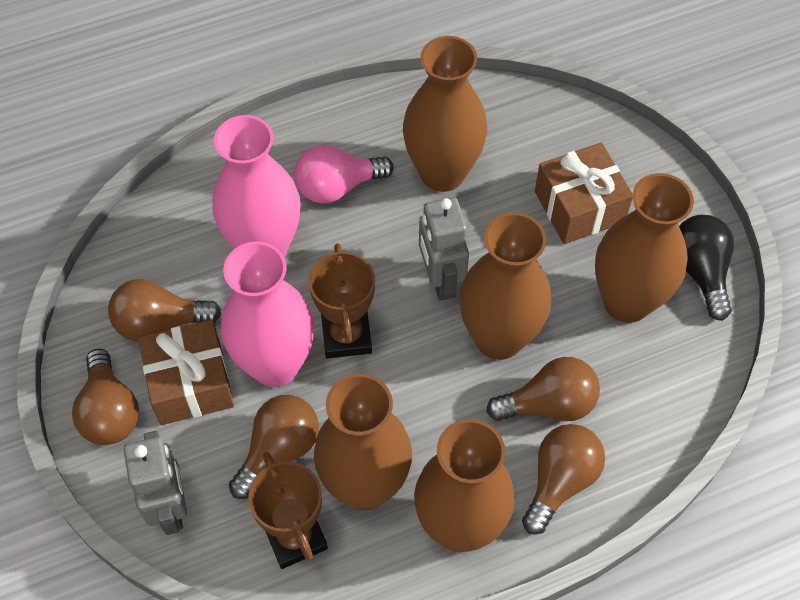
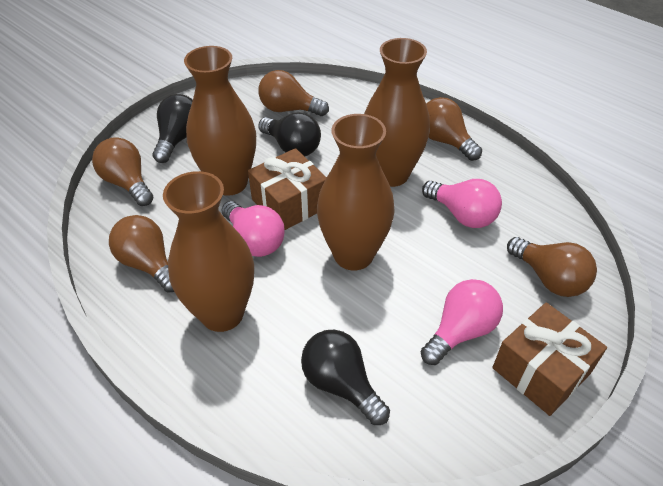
black light bulb: 1 -> 3
brown trophy: 2 -> 0
brown vase: 5 -> 4
grey robot: 2 -> 0
pink light bulb: 1 -> 3
pink vase: 2 -> 0

